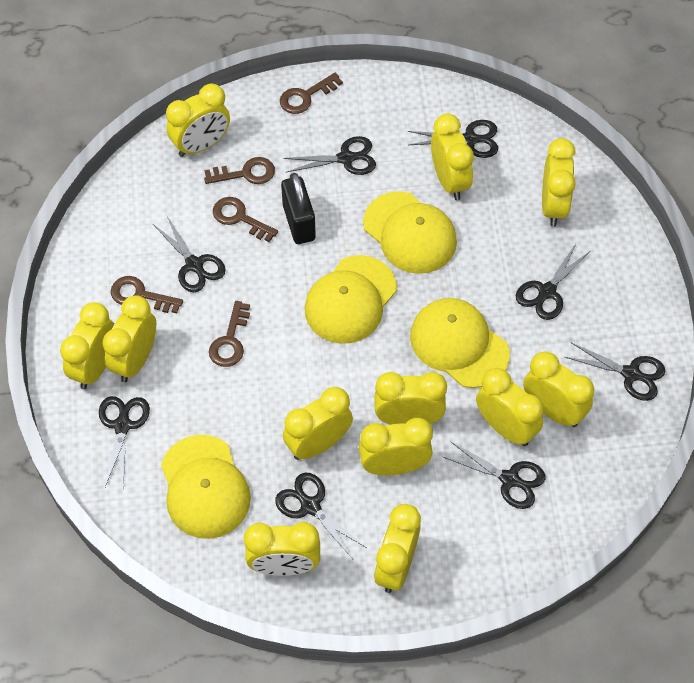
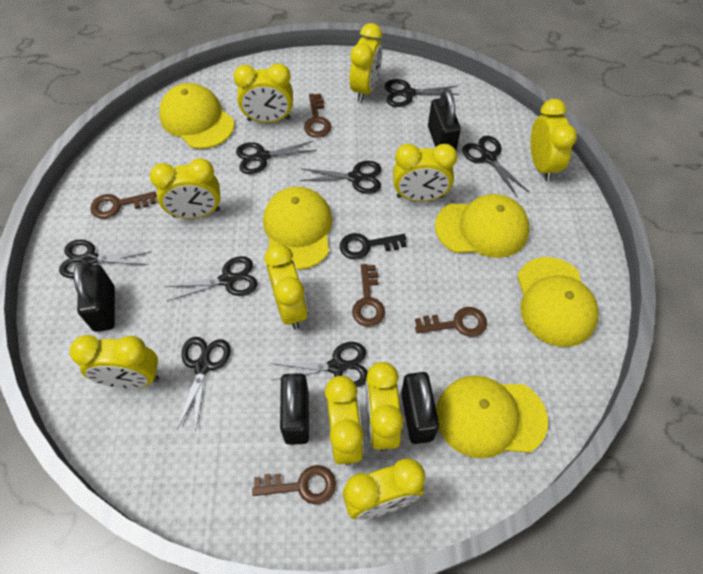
black key: 0 -> 1
black padlock: 1 -> 4
yellow cap: 4 -> 5
yellow clock: 12 -> 10

